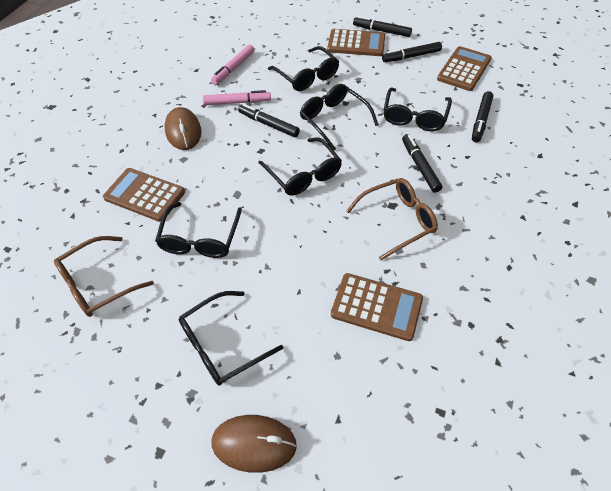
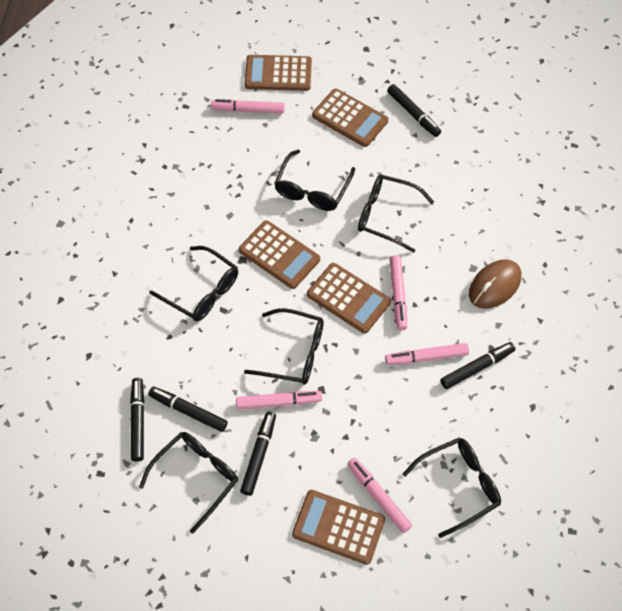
brown calculator: 4 -> 5
brown glasses: 2 -> 0
brown mouse: 2 -> 1
pink marker: 2 -> 5

